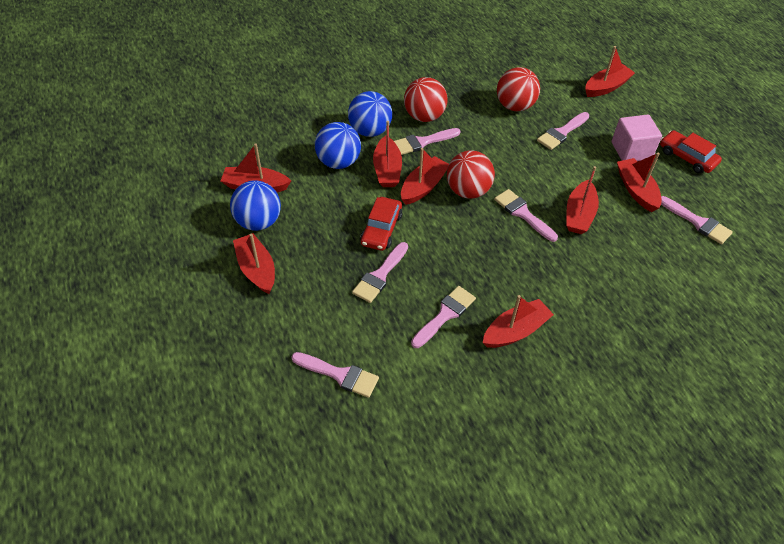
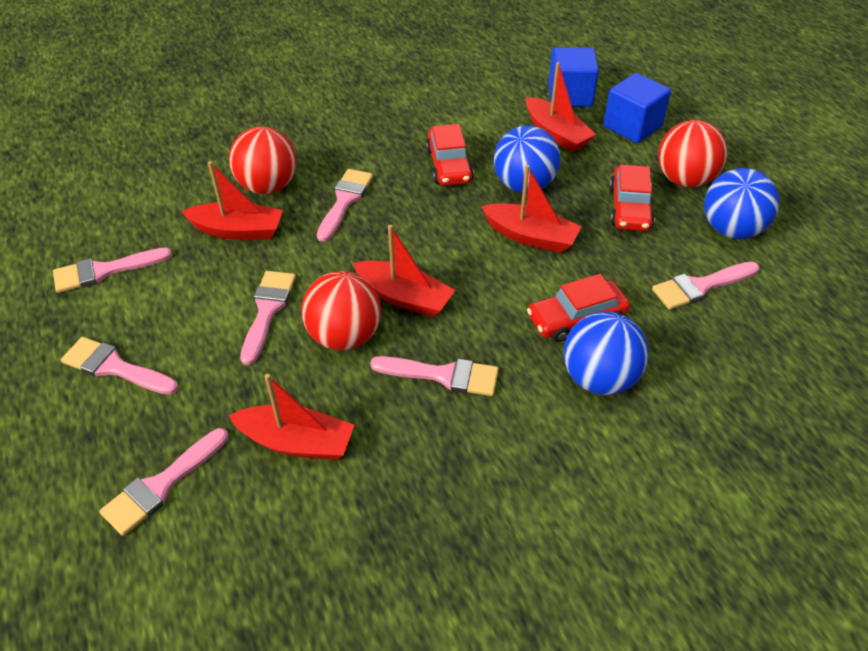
blue cube: 0 -> 2
pink cube: 1 -> 0
red boat: 8 -> 5
red car: 2 -> 3

